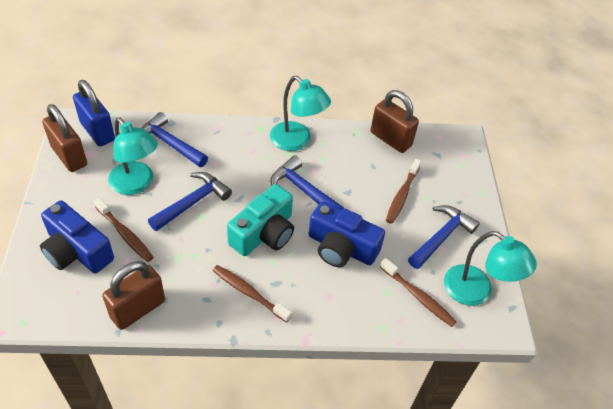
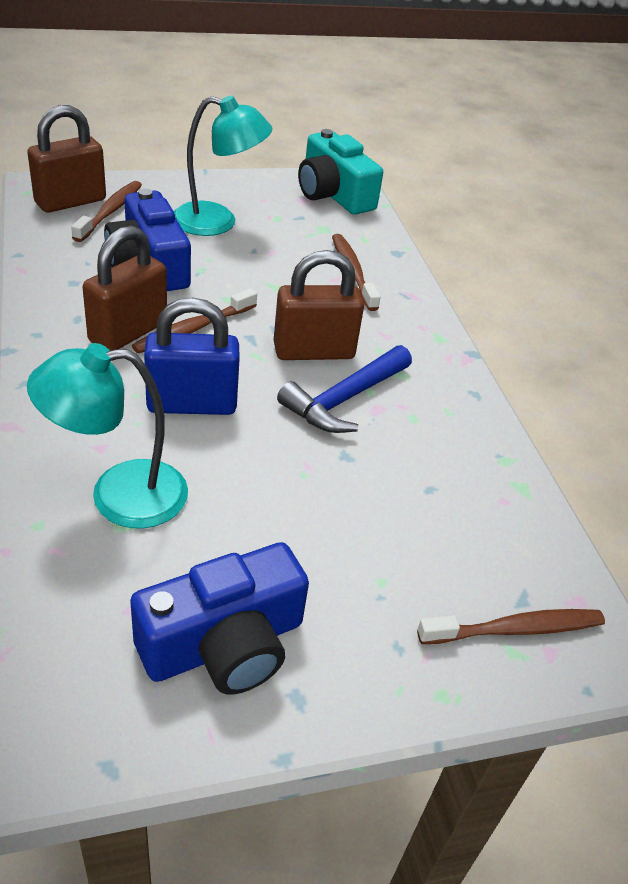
blue hammer: 4 -> 1
turquoise lamp: 3 -> 2

